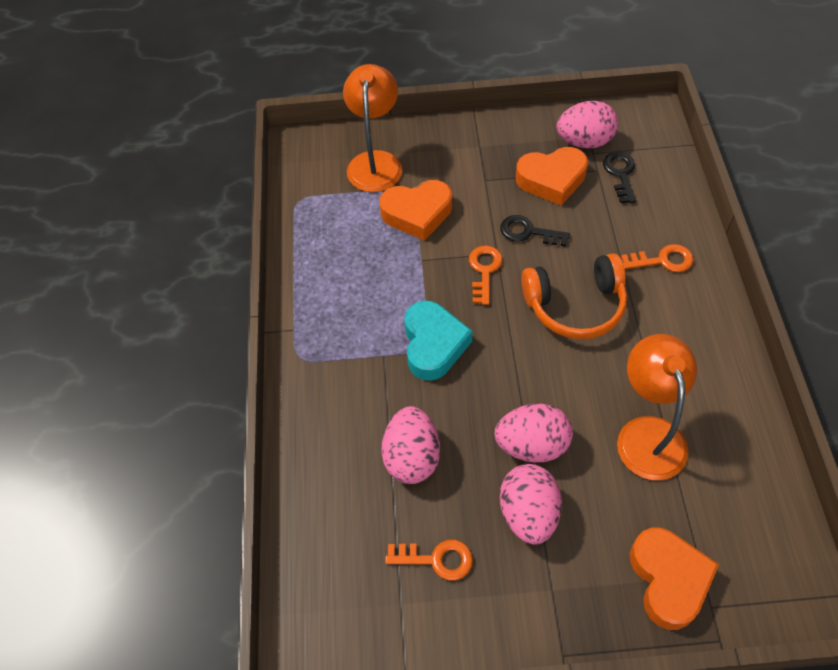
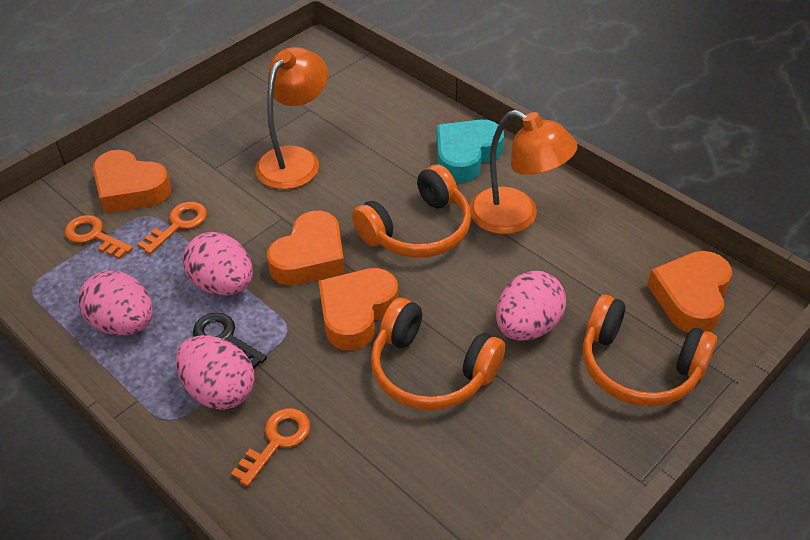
black key: 2 -> 1
orange headphones: 1 -> 3
orange heart: 3 -> 4

